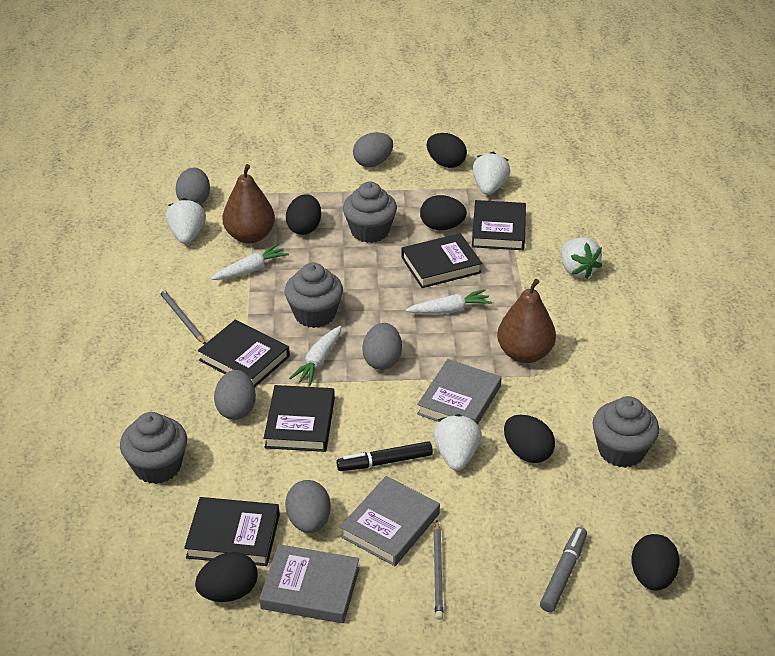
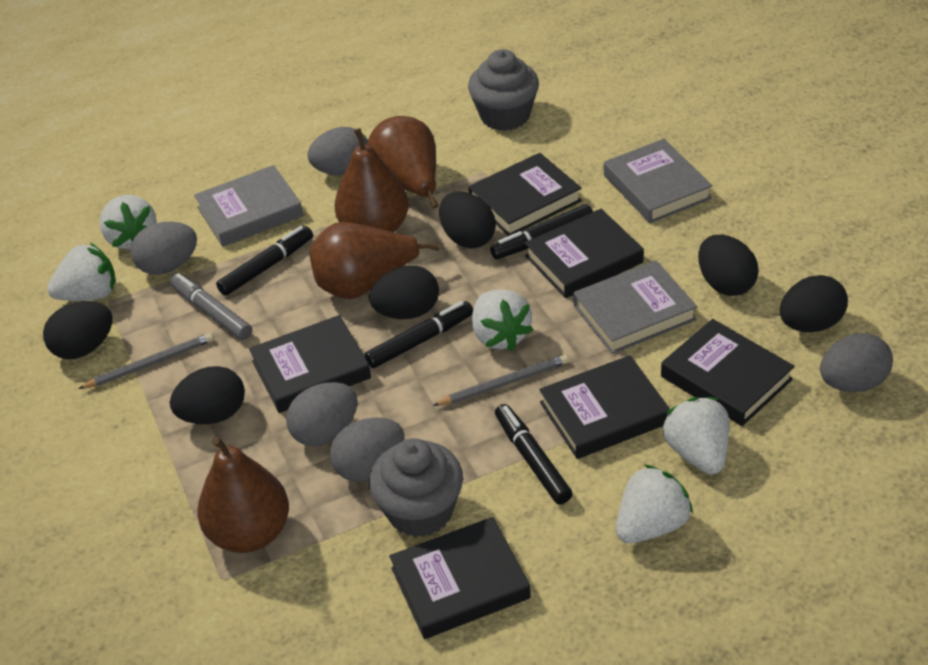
black book: 5 -> 6
black marker: 1 -> 4
brown pear: 2 -> 4
grey cupcake: 4 -> 2
white carrot: 3 -> 0
white strawberry: 4 -> 5

